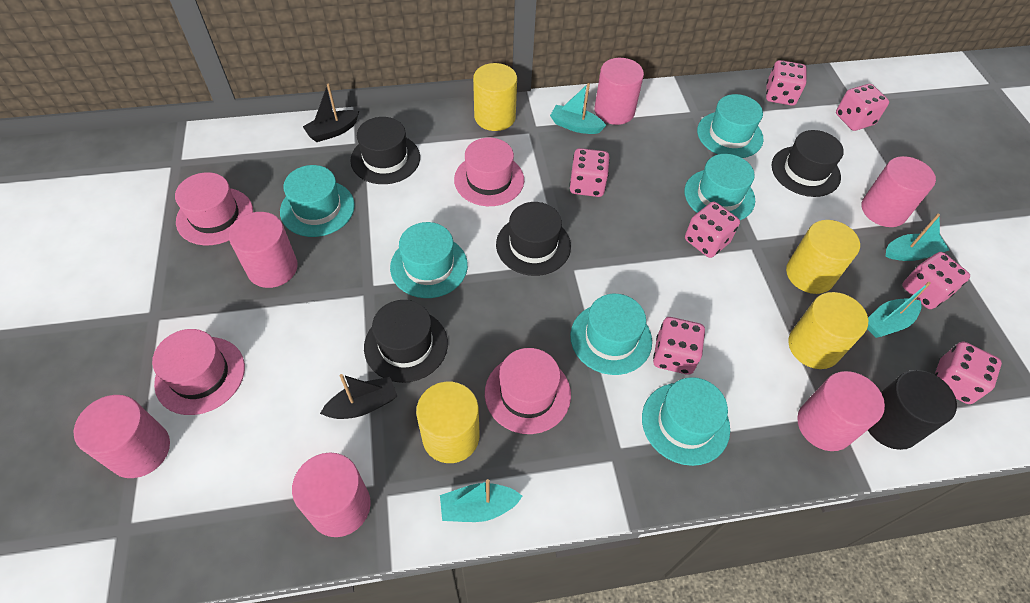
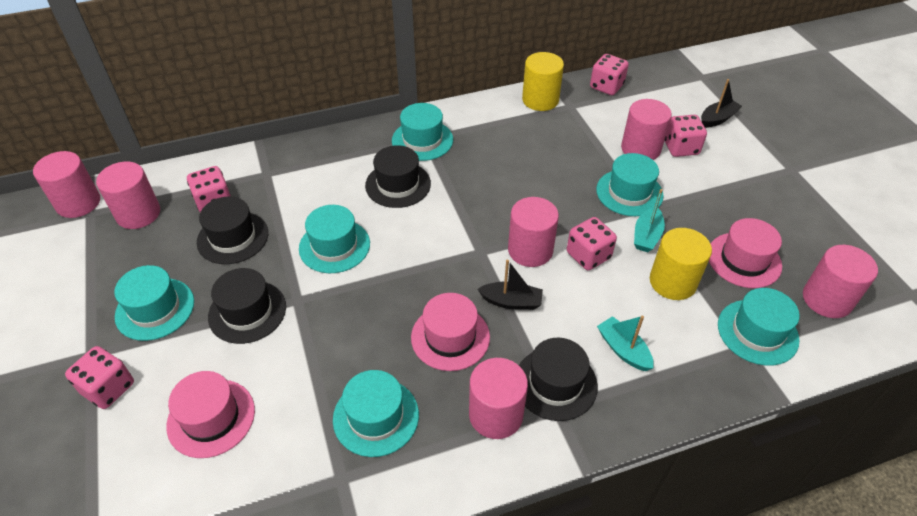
black cylinder: 1 -> 0
pink dice: 7 -> 5
pink hat: 4 -> 3
turquoise boat: 4 -> 2
yellow cylinder: 4 -> 2

